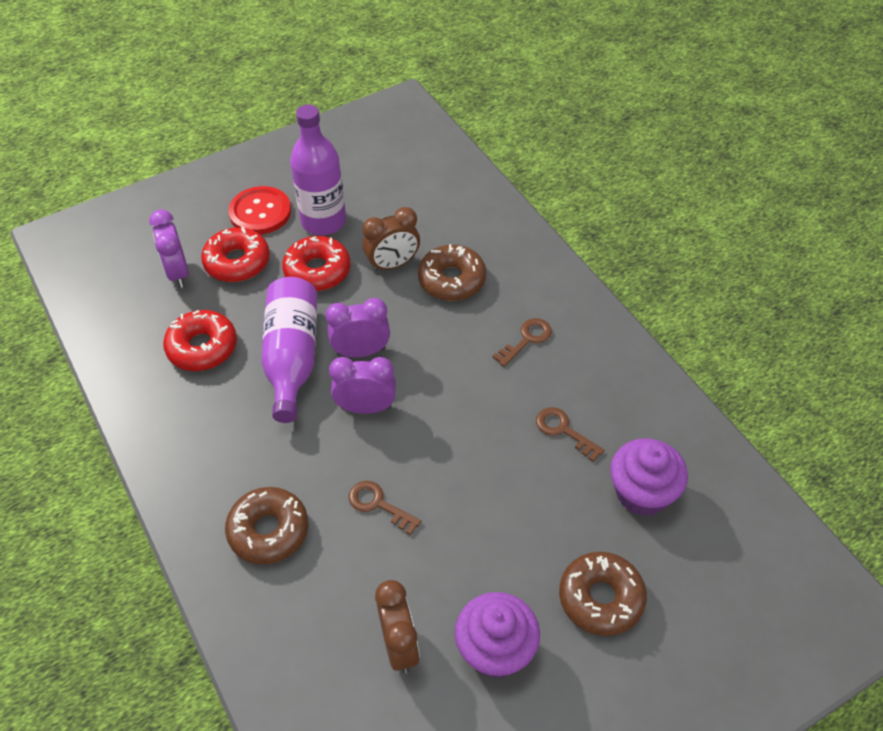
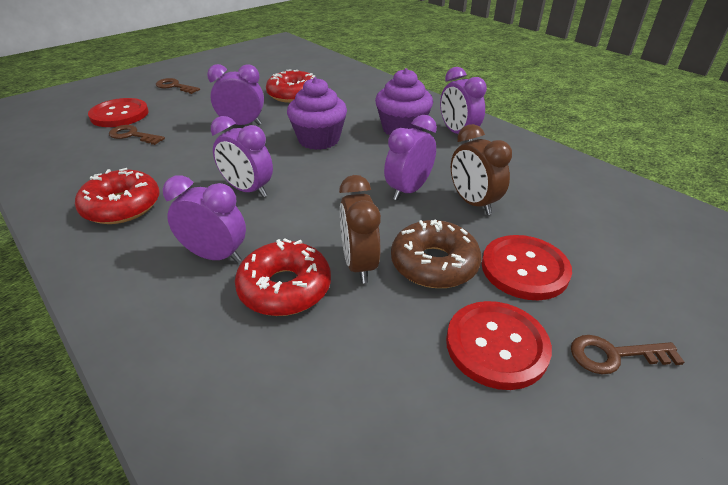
brown donut: 3 -> 1
purple bottle: 2 -> 0
purple clock: 3 -> 5
red button: 1 -> 3

